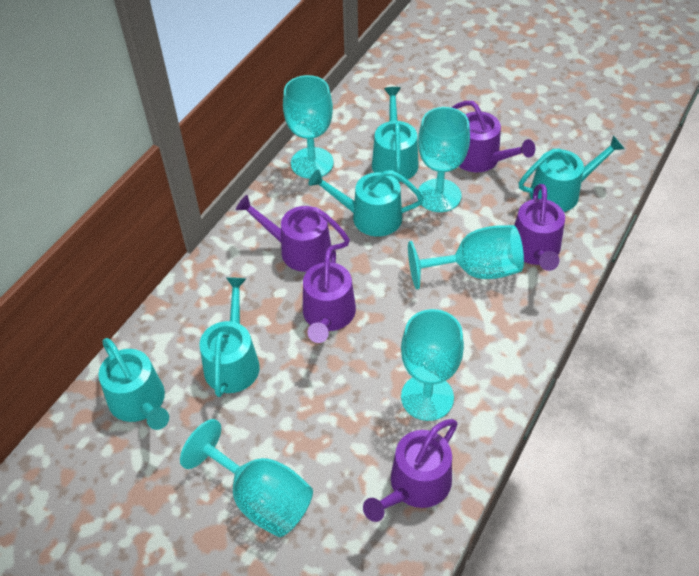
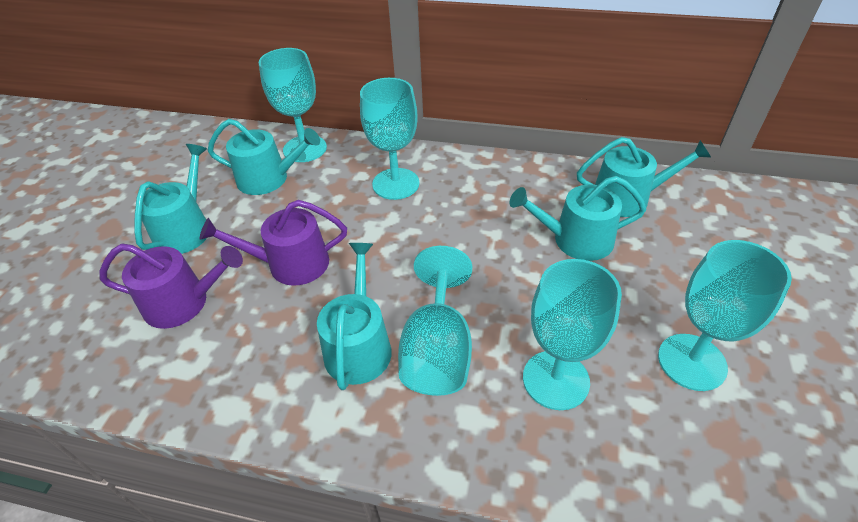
purple watering can: 5 -> 2

